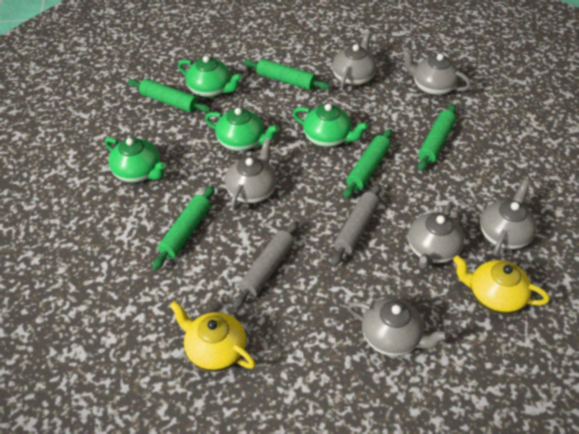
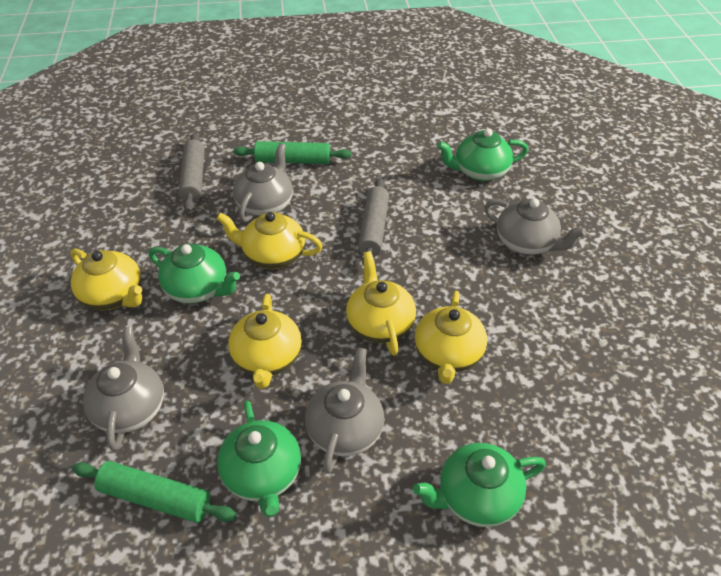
green rolling pin: 5 -> 2
grey teapot: 6 -> 4
yellow teapot: 2 -> 5

